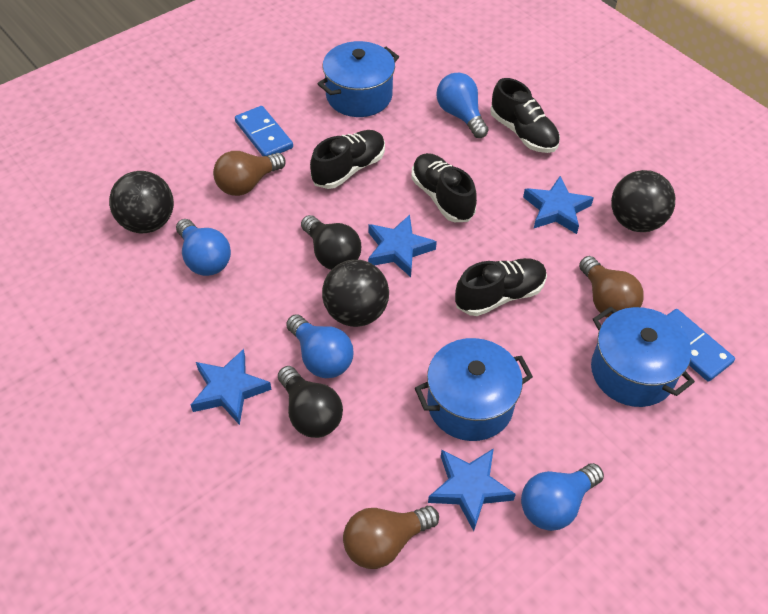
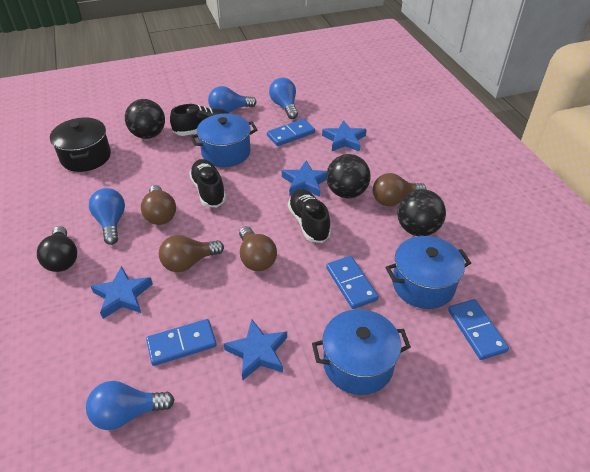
black light bulb: 2 -> 1
black pot: 0 -> 1
black shoe: 4 -> 3
blue domino: 2 -> 4
brown light bulb: 3 -> 4

